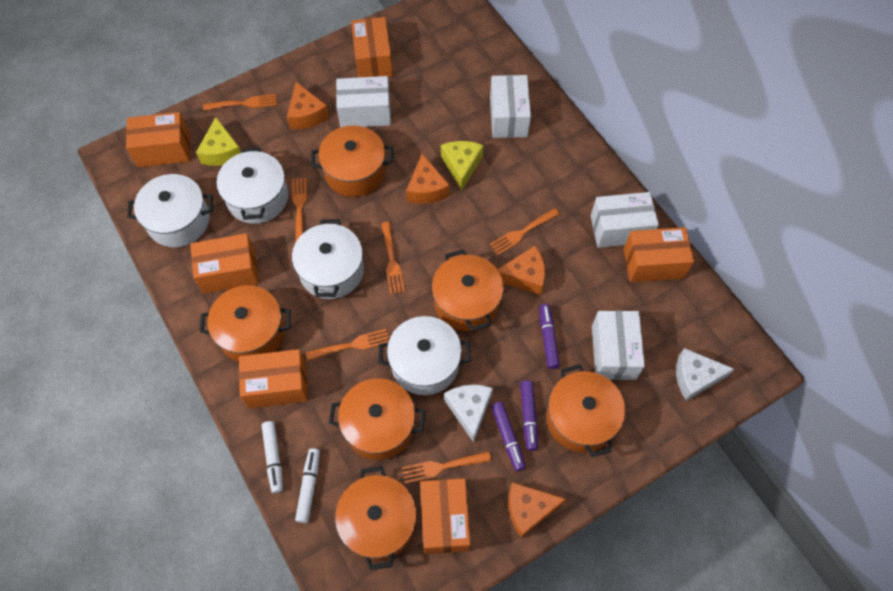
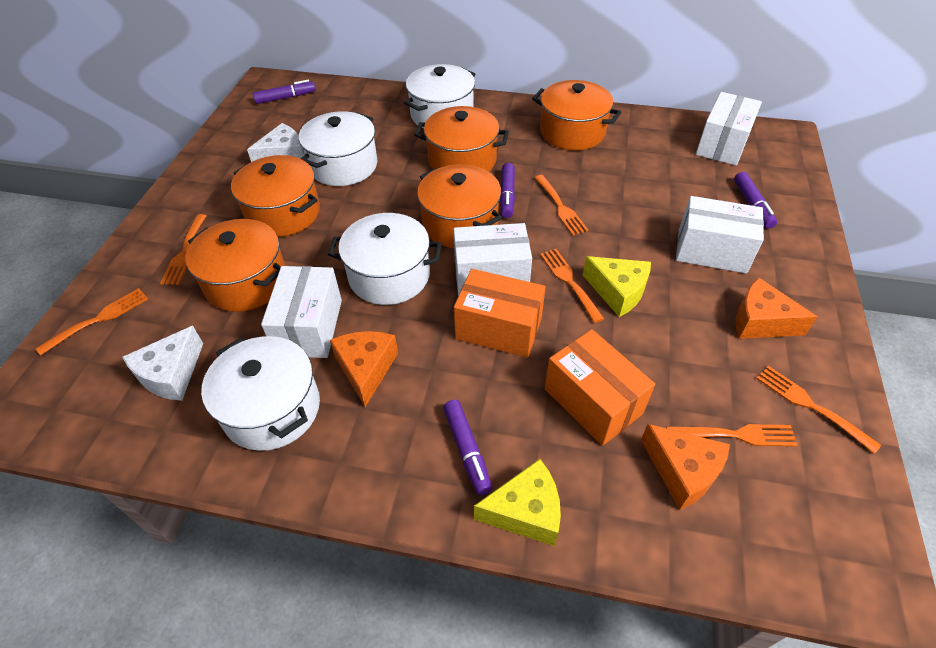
orange box: 6 -> 2
orange cheese: 4 -> 3
orange pot: 6 -> 5
purple marker: 3 -> 4
white marker: 2 -> 0

